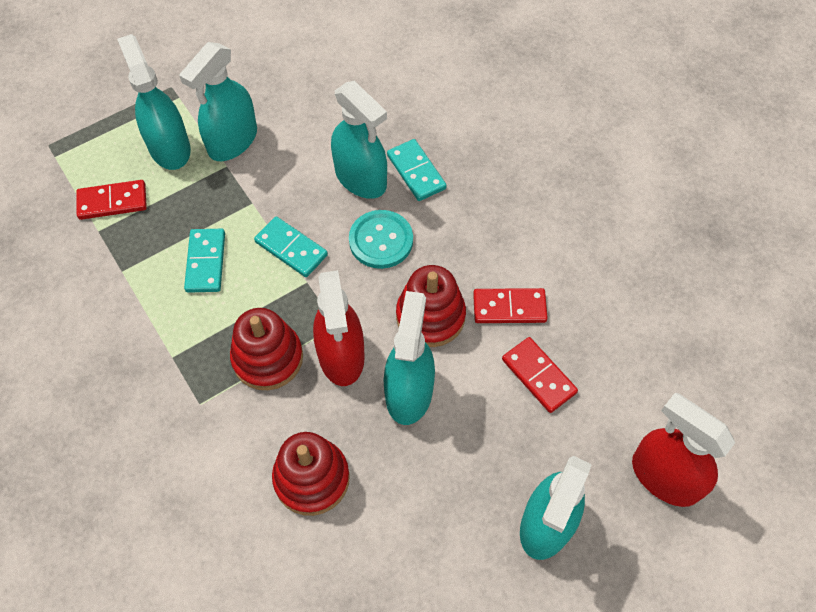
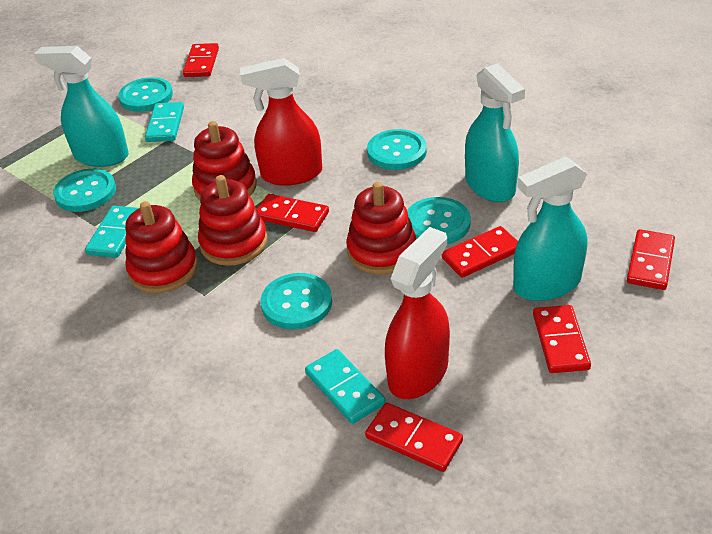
red domino: 3 -> 6
red stacking toy: 3 -> 4
turquoise button: 1 -> 5
turquoise spray bottle: 5 -> 3

